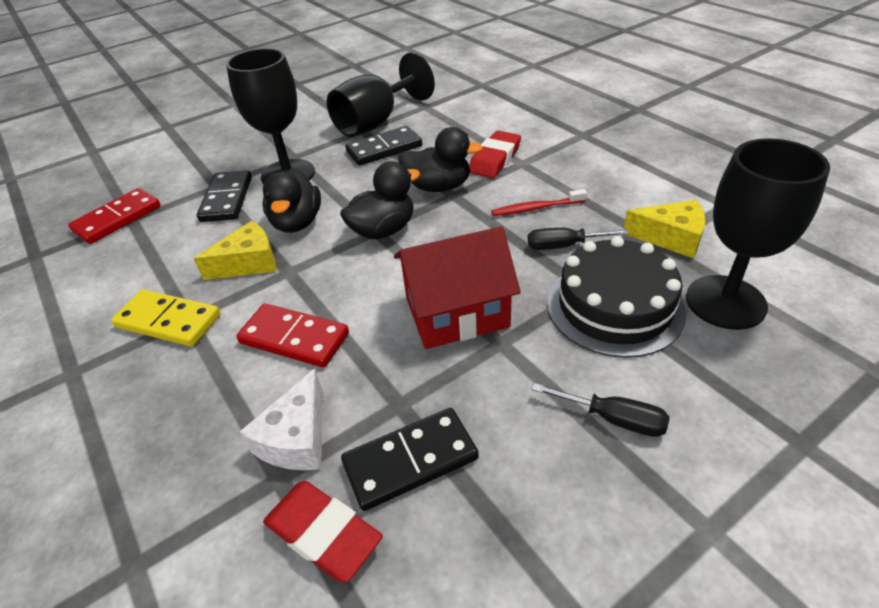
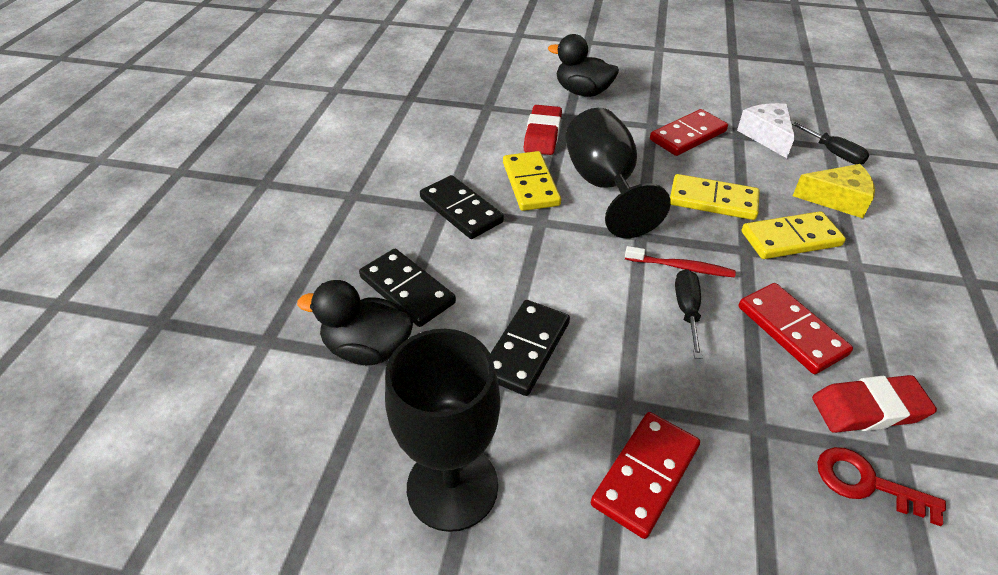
black cake: 1 -> 0
black duck: 3 -> 2
black goblet: 3 -> 2
red domino: 2 -> 3
red house: 1 -> 0
red key: 0 -> 1
yellow cheese: 2 -> 1
yellow domino: 1 -> 3

